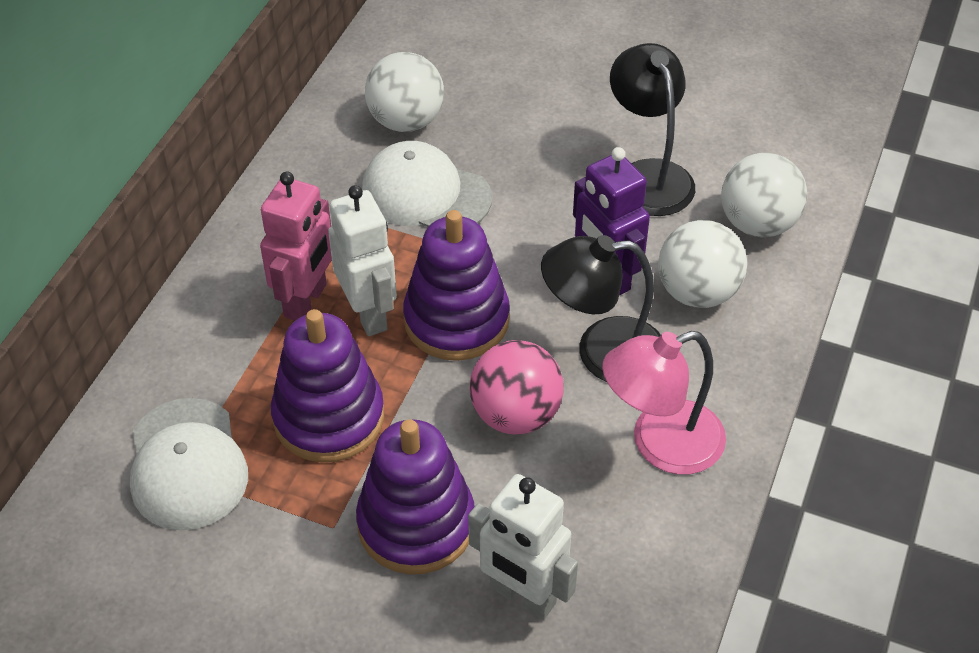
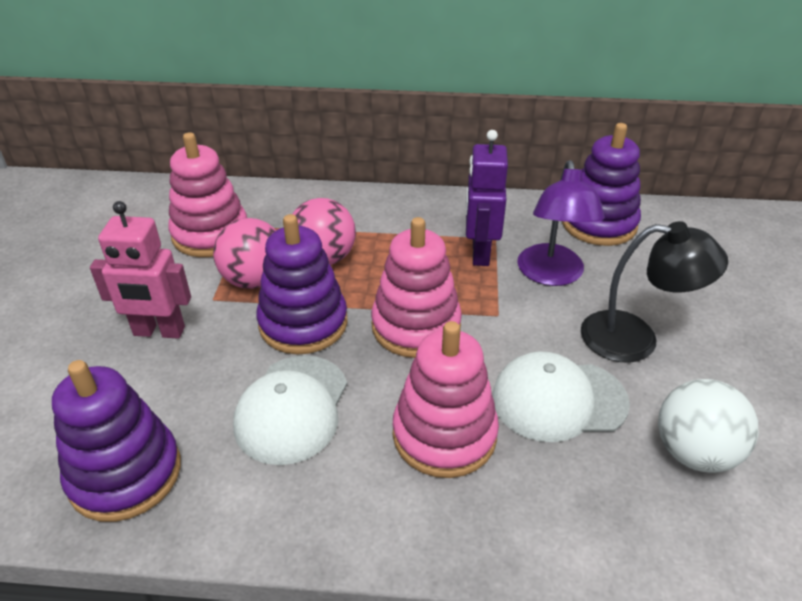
black lamp: 2 -> 1
pink ball: 1 -> 2
pink lamp: 1 -> 0
pink stacking toy: 0 -> 3
purple lamp: 0 -> 1
white ball: 3 -> 1
white robot: 2 -> 0

